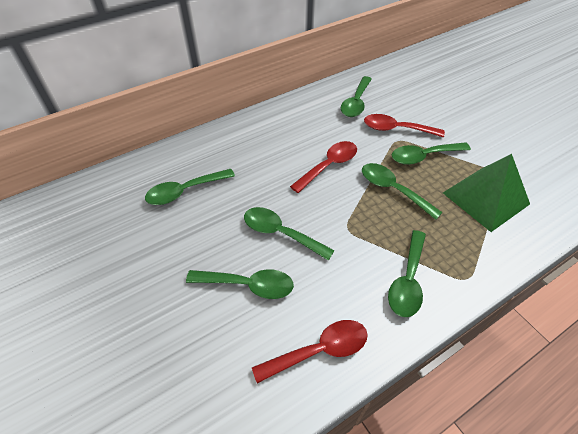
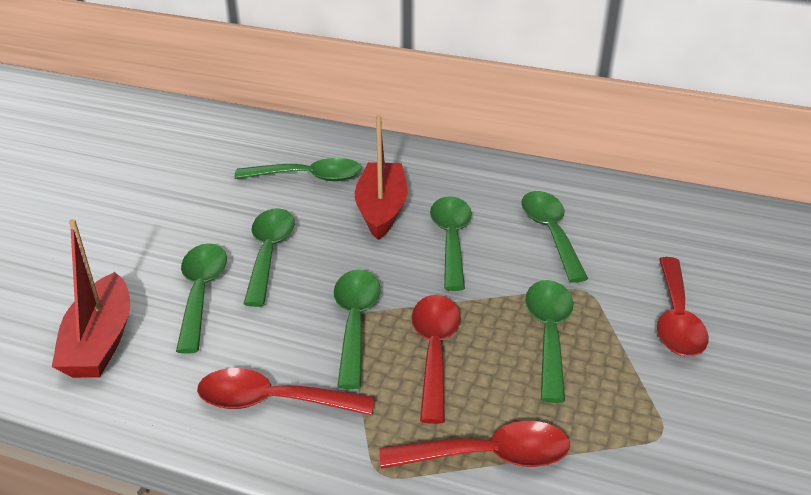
green pyramid: 1 -> 0
red boat: 0 -> 2
red spoon: 3 -> 4

